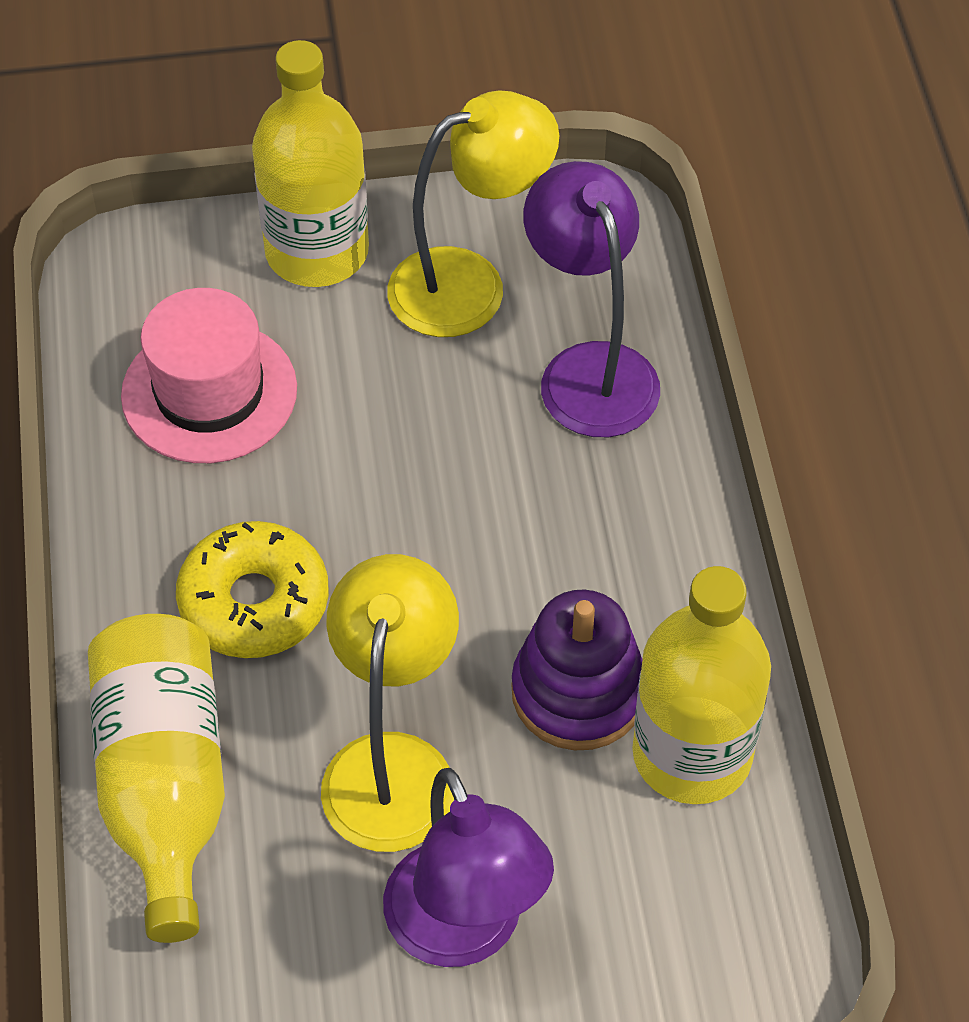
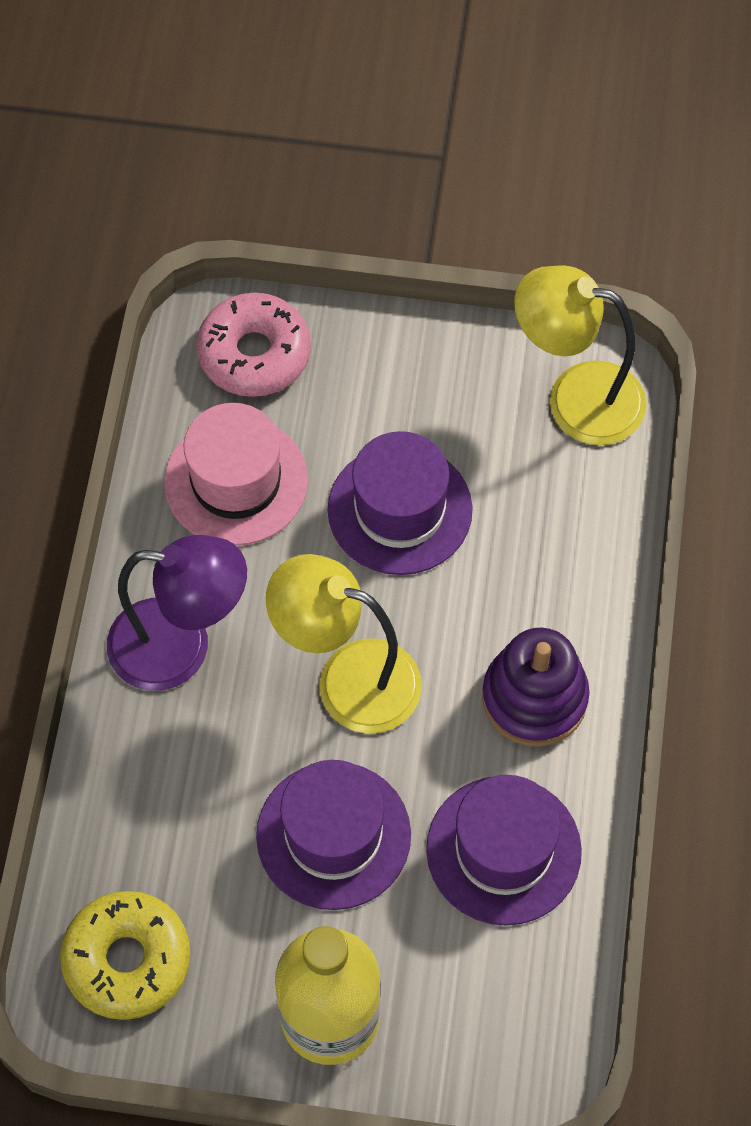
pink donut: 0 -> 1
purple hat: 0 -> 3
purple lamp: 2 -> 1
yellow bottle: 3 -> 1

